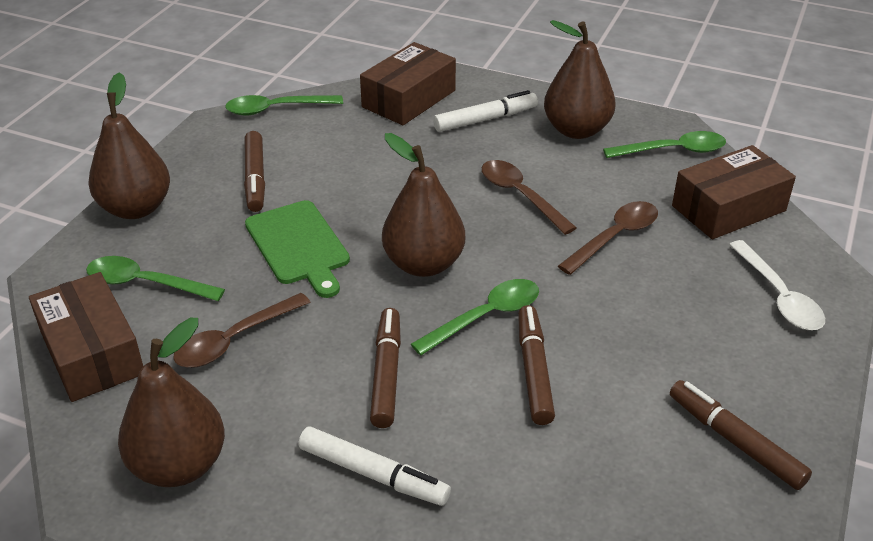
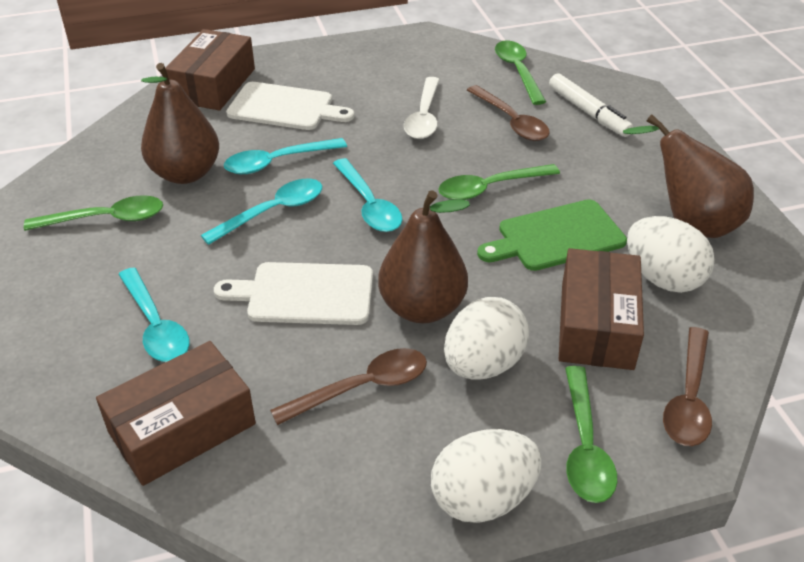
brown marker: 4 -> 0
brown pear: 4 -> 3
turquoise spoon: 0 -> 4
white cutting board: 0 -> 2
white egg: 0 -> 3
white marker: 2 -> 1

